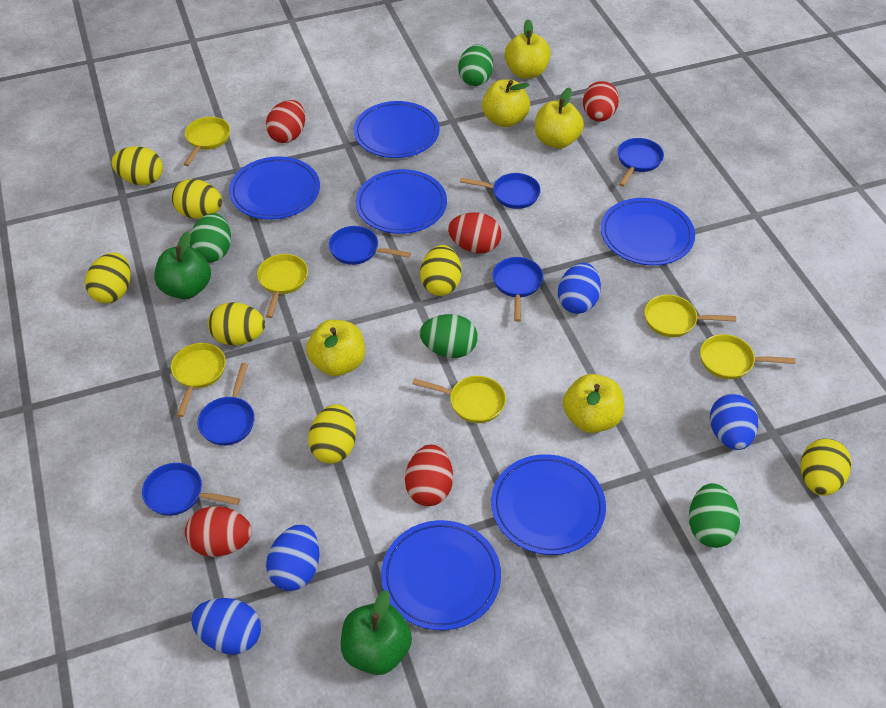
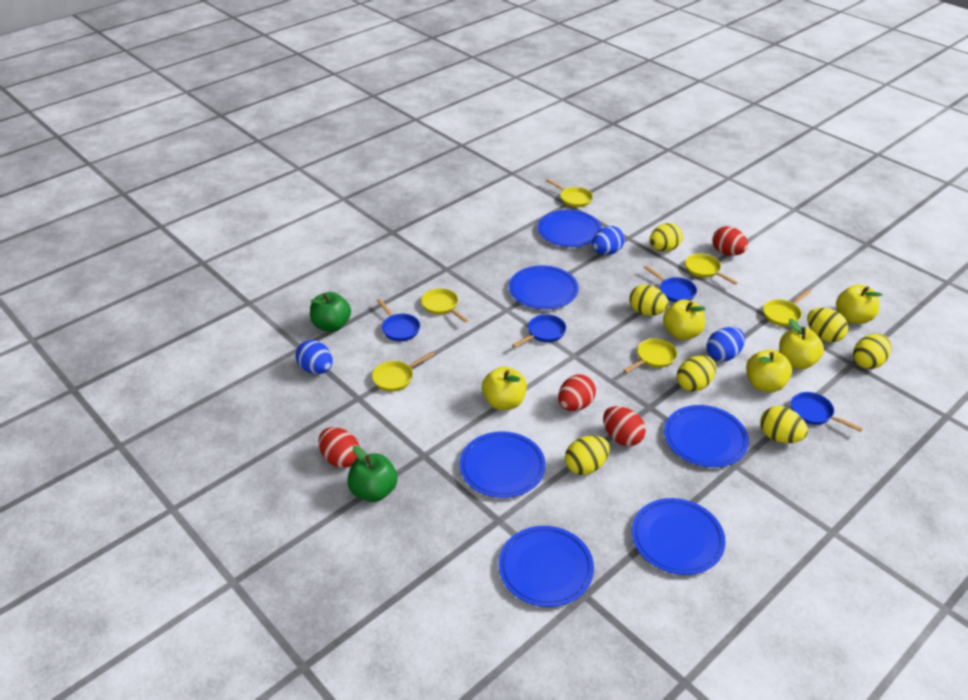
blue egg: 4 -> 3
blue pan: 6 -> 4
green egg: 4 -> 0
red egg: 5 -> 4

